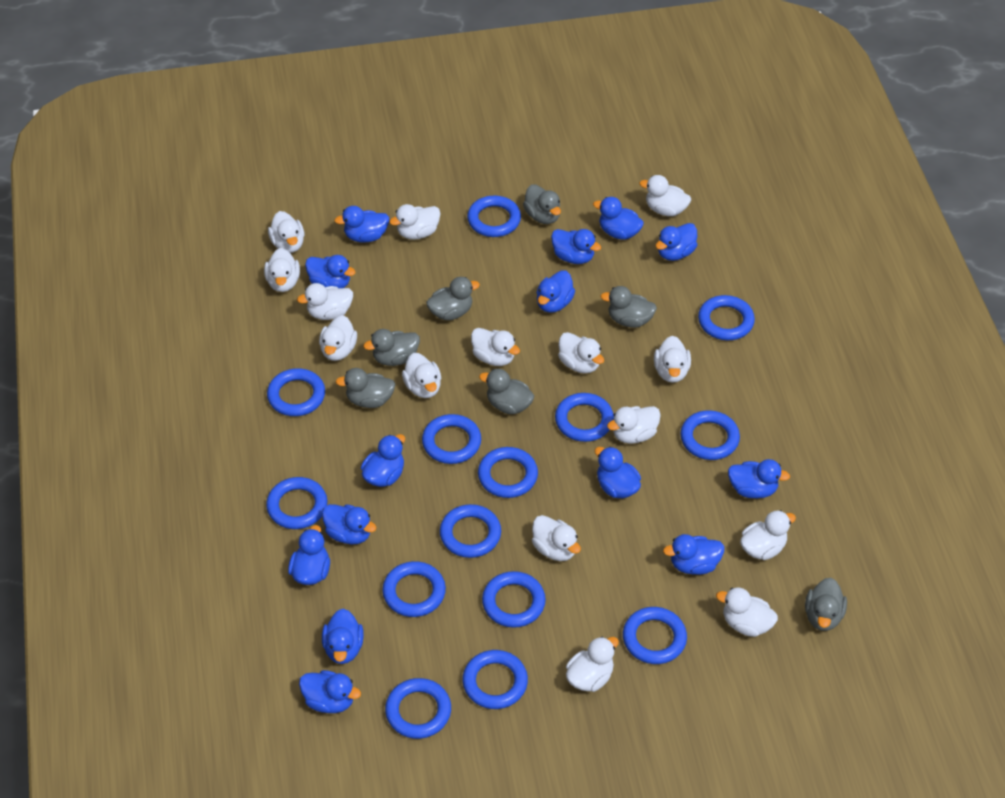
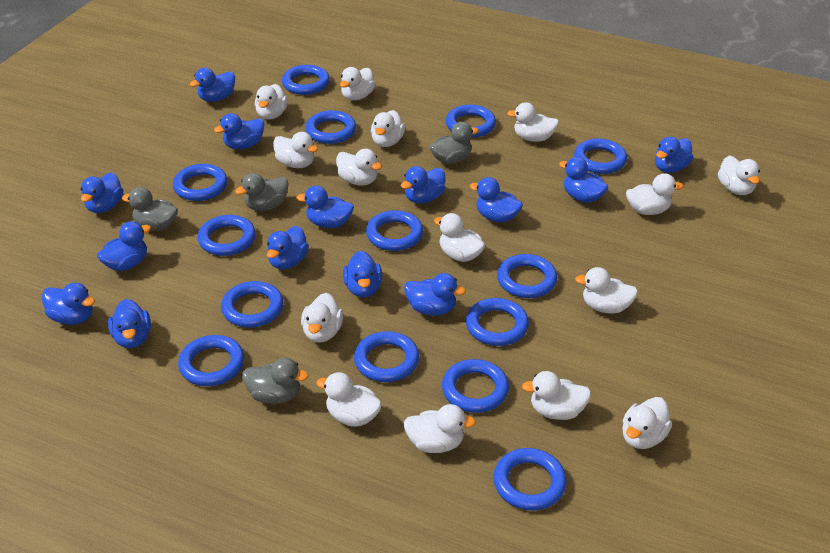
grey duck: 7 -> 4

